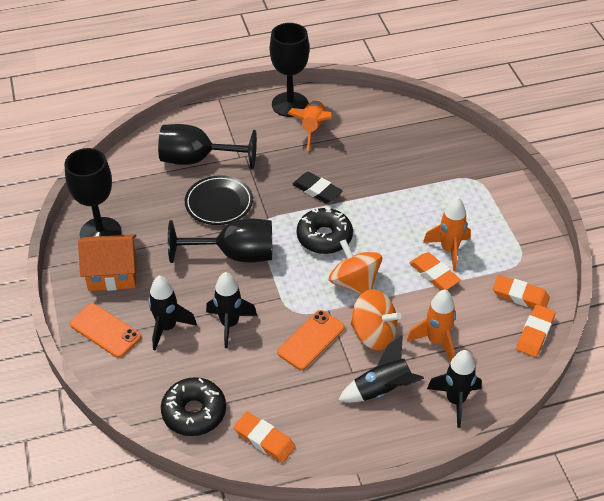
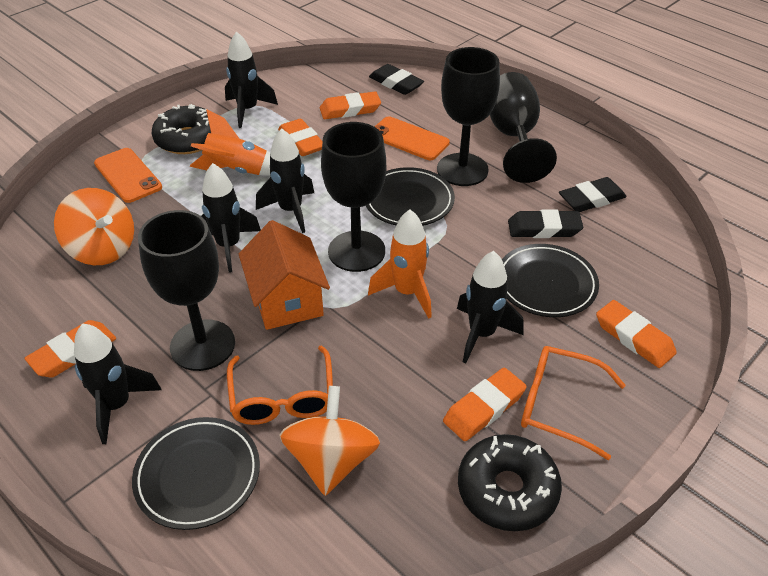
black eraser: 1 -> 3
black plate: 1 -> 3
black rocket: 4 -> 5
orange eraser: 4 -> 5
orange glasses: 0 -> 2
orange rocket: 3 -> 2

